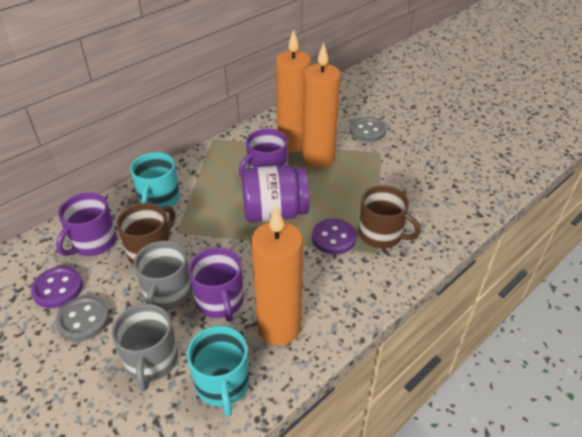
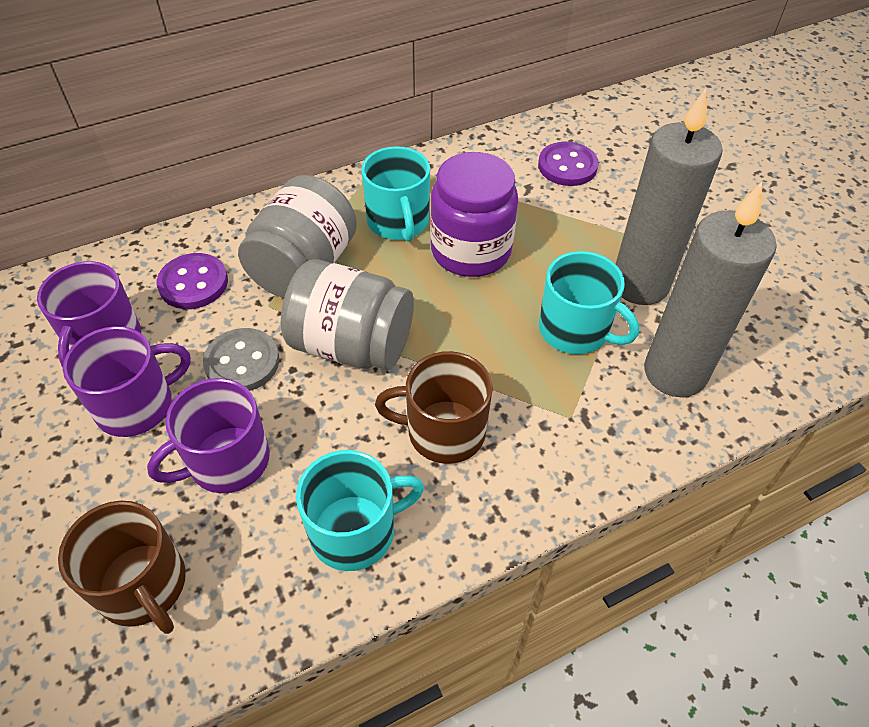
grey button: 2 -> 1
grey candle: 0 -> 2
grey jar: 0 -> 2
grey mug: 2 -> 0
orange candle: 3 -> 0
turquoise mug: 2 -> 3

